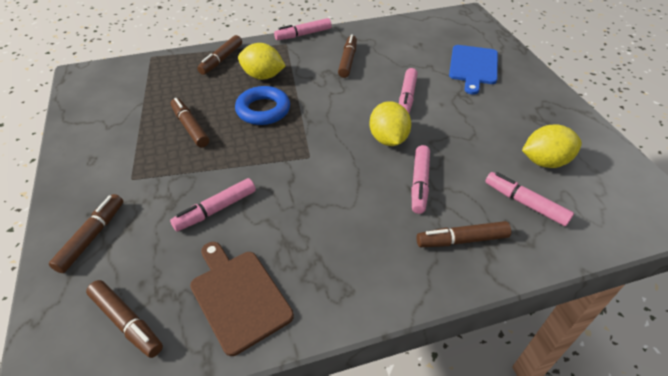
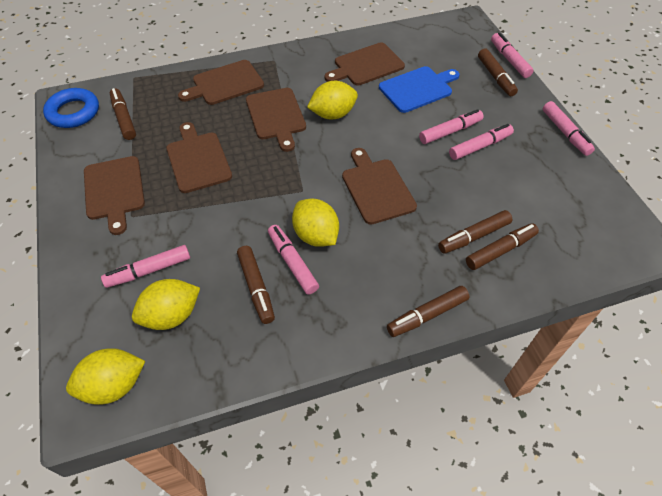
brown cutting board: 1 -> 6
pink marker: 5 -> 6
yellow lemon: 3 -> 4

